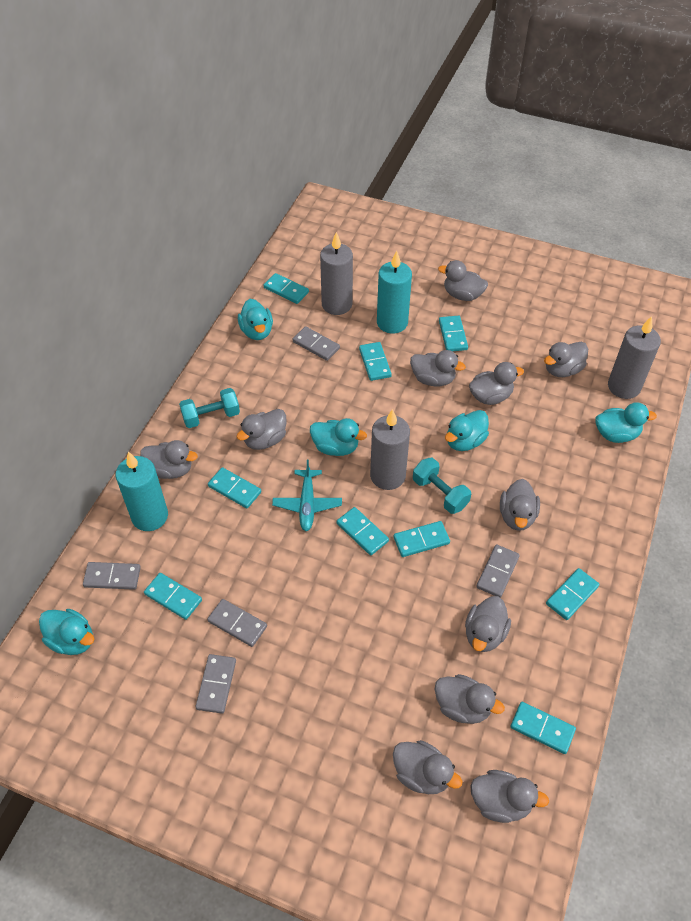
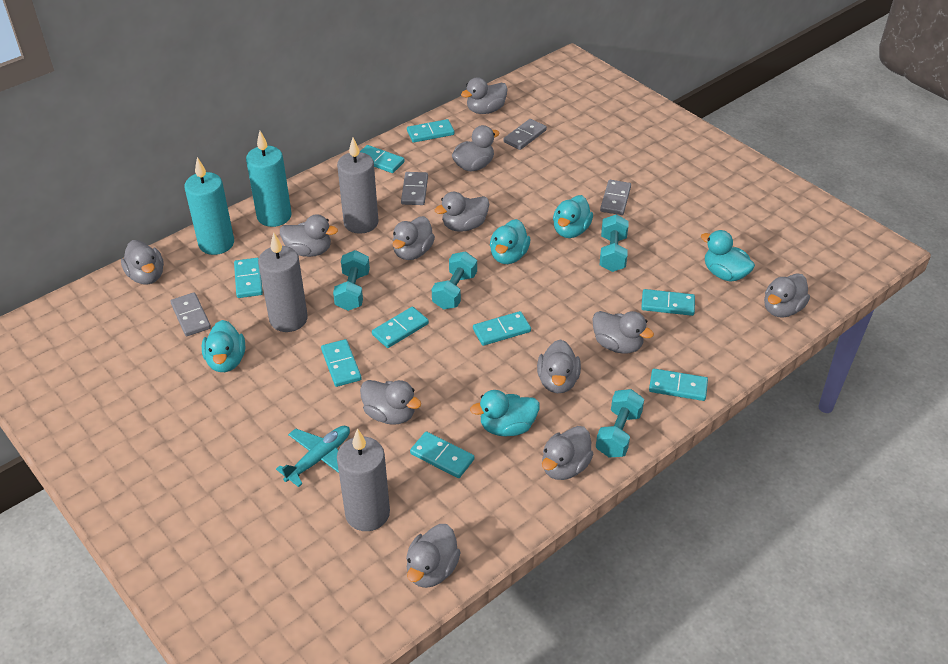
grey domino: 5 -> 4
grey duck: 11 -> 12
turquoise dumbbell: 2 -> 4

